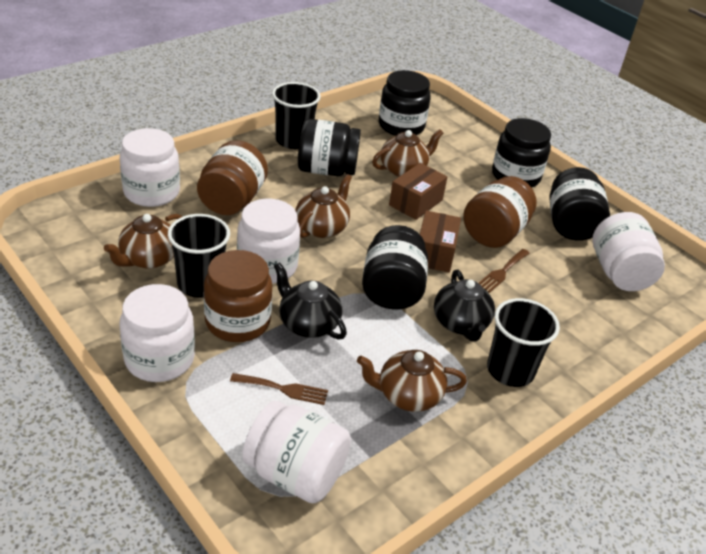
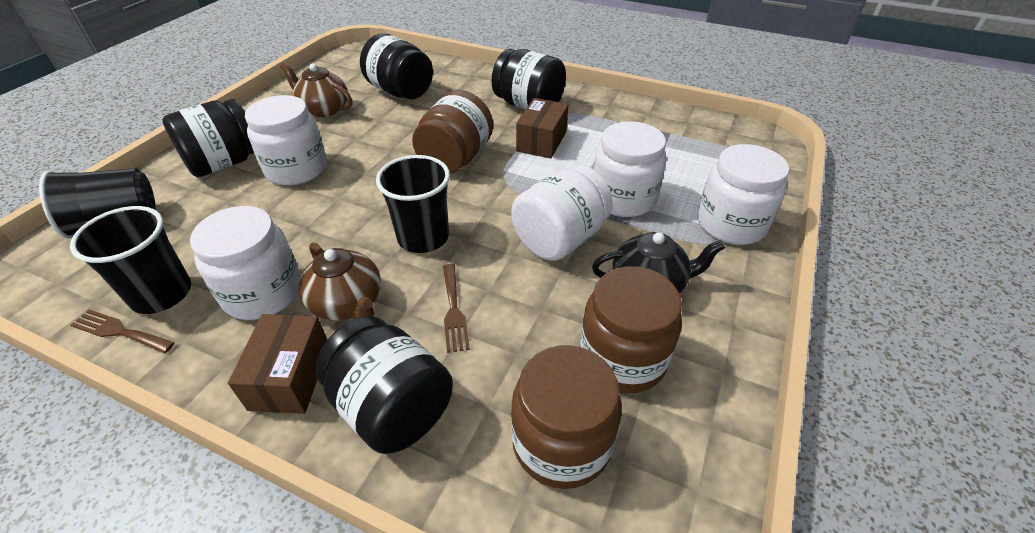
black jar: 5 -> 4
black teapot: 2 -> 1
brown teapot: 4 -> 2

